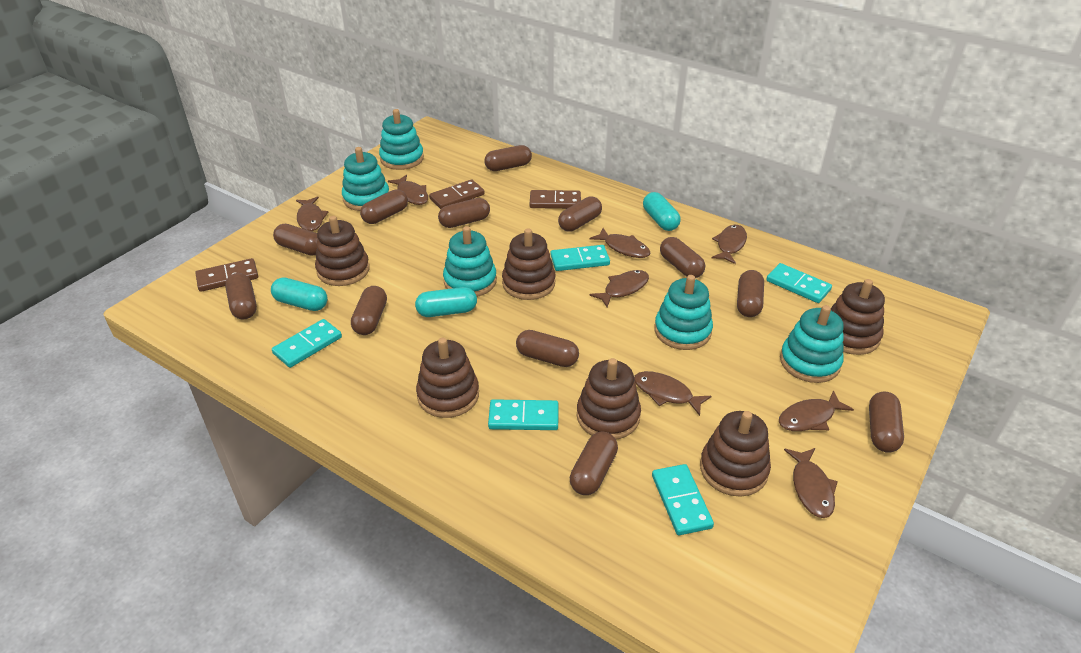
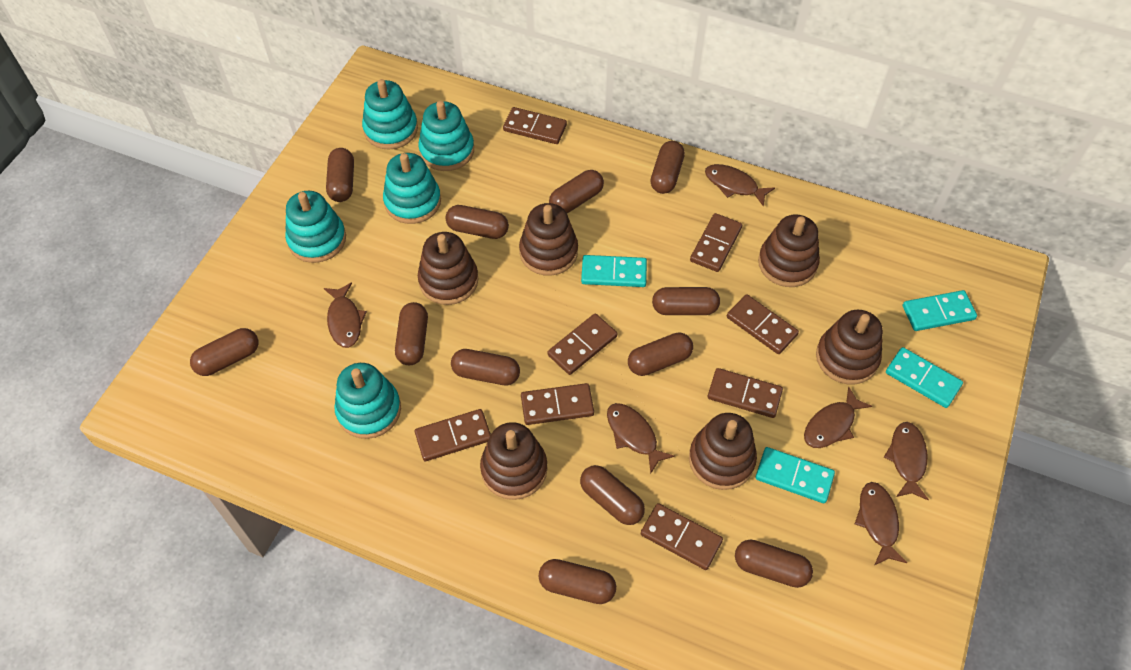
brown domino: 3 -> 8
brown fish: 8 -> 6
turquoise capsule: 3 -> 0
turquoise domino: 5 -> 4

